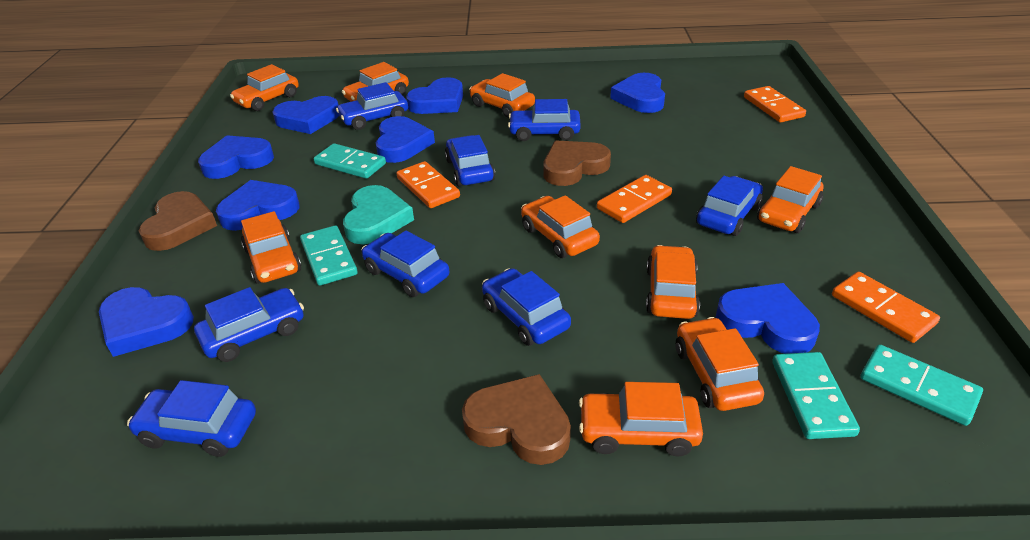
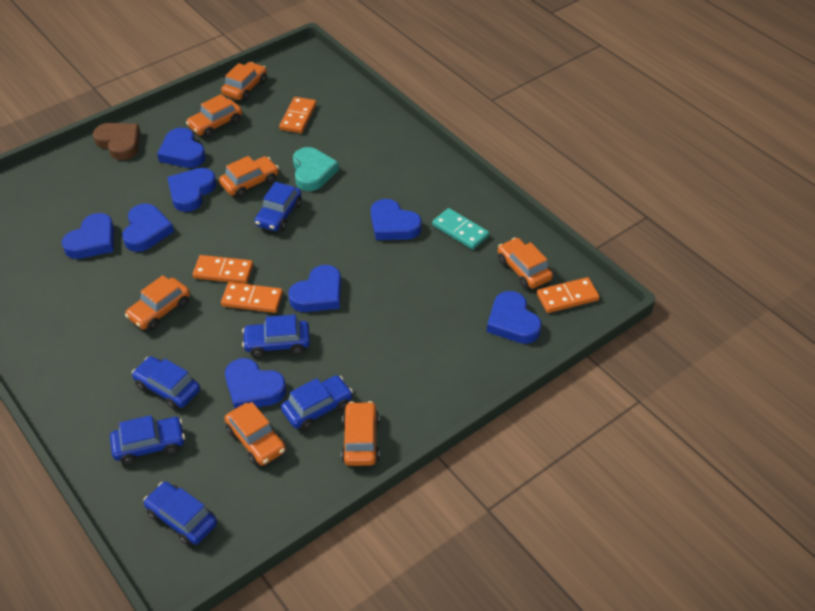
blue car: 8 -> 6
brown heart: 3 -> 1
orange car: 9 -> 7
turquoise domino: 4 -> 1

